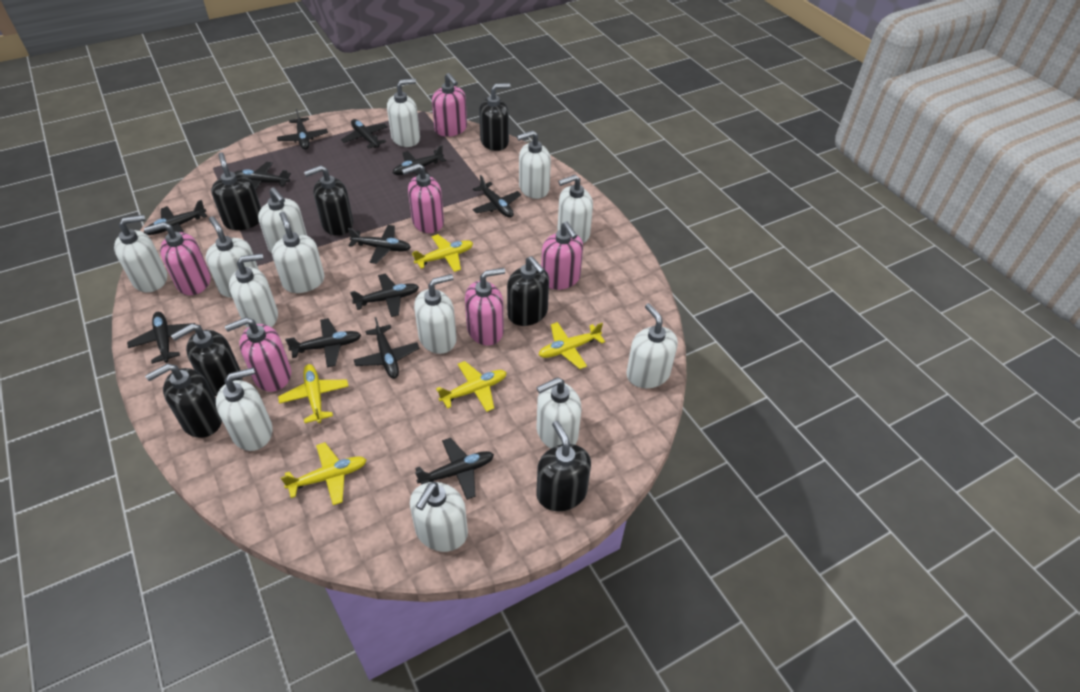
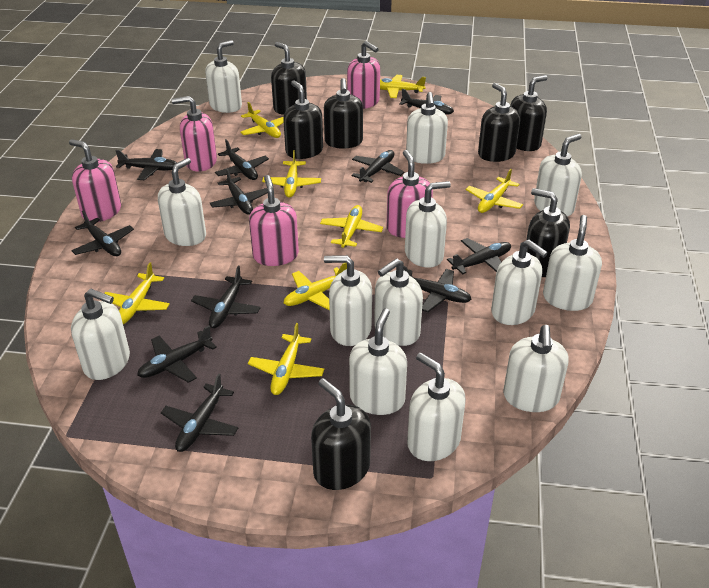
black plane: 12 -> 11
pink soap dispenser: 6 -> 5
yellow plane: 5 -> 8

